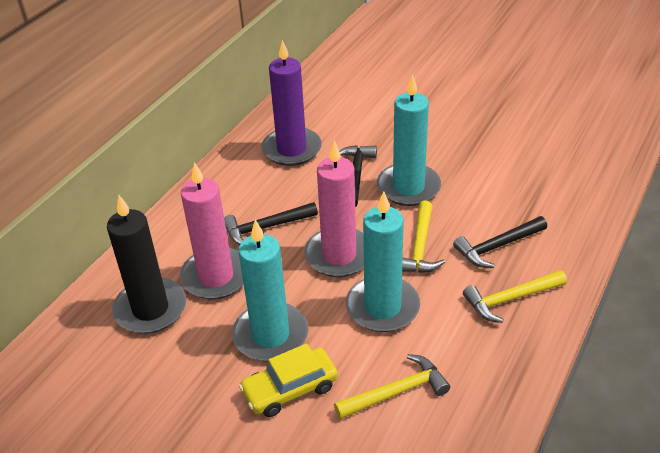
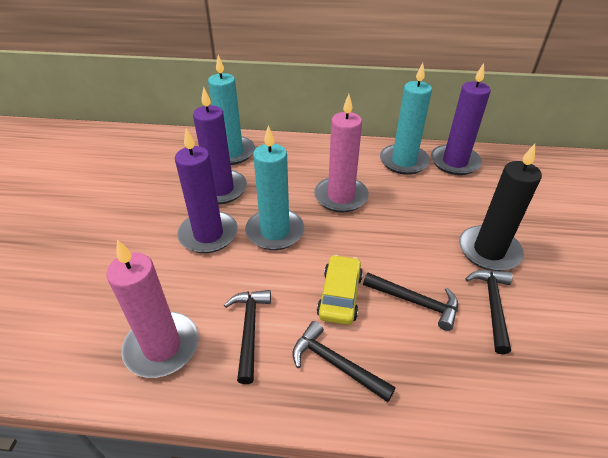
black hammer: 3 -> 4
purple candle: 1 -> 3
yellow hammer: 3 -> 0

